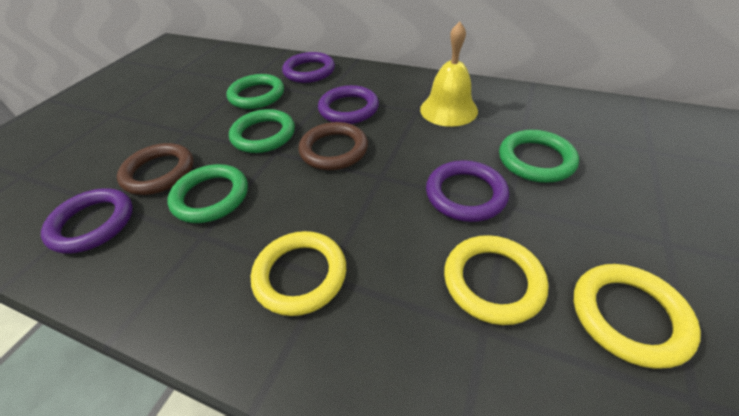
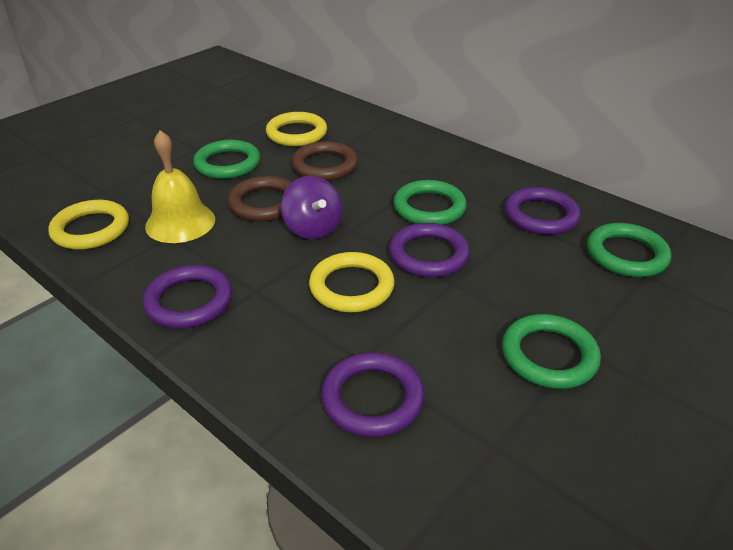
purple spinning top: 0 -> 1

